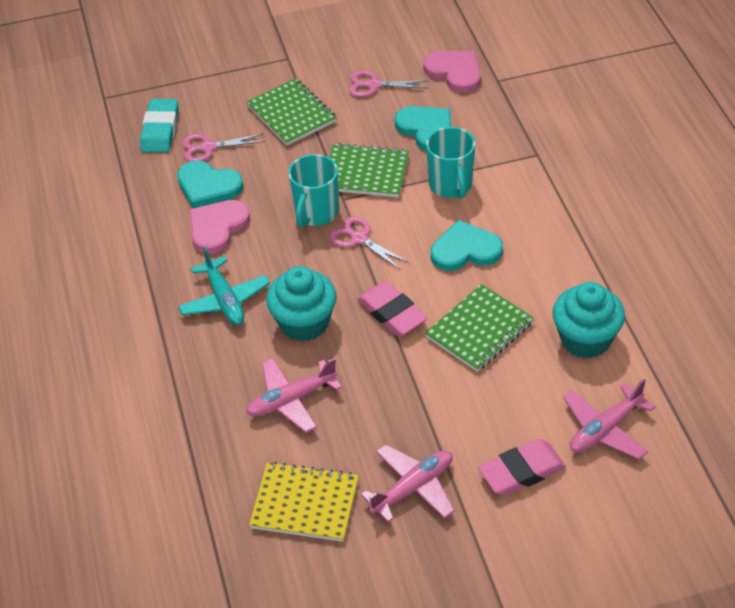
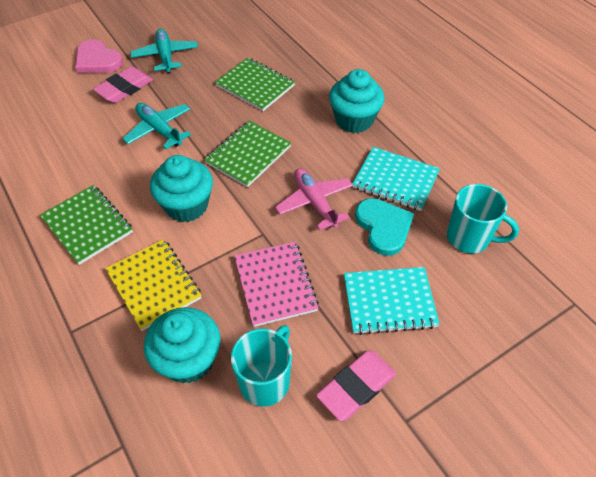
pink heart: 2 -> 1
pink notebook: 0 -> 1
pink plane: 3 -> 1
pink scissors: 3 -> 0
turquoise cupcake: 2 -> 3
turquoise eraser: 1 -> 0
turquoise heart: 3 -> 1
turquoise notebook: 0 -> 2
turquoise plane: 1 -> 2

